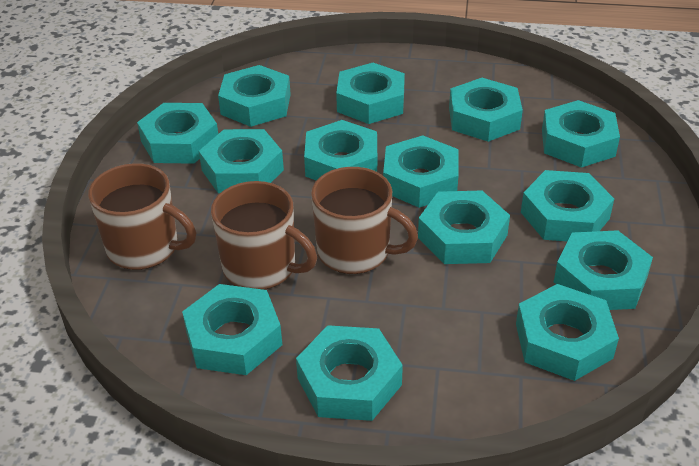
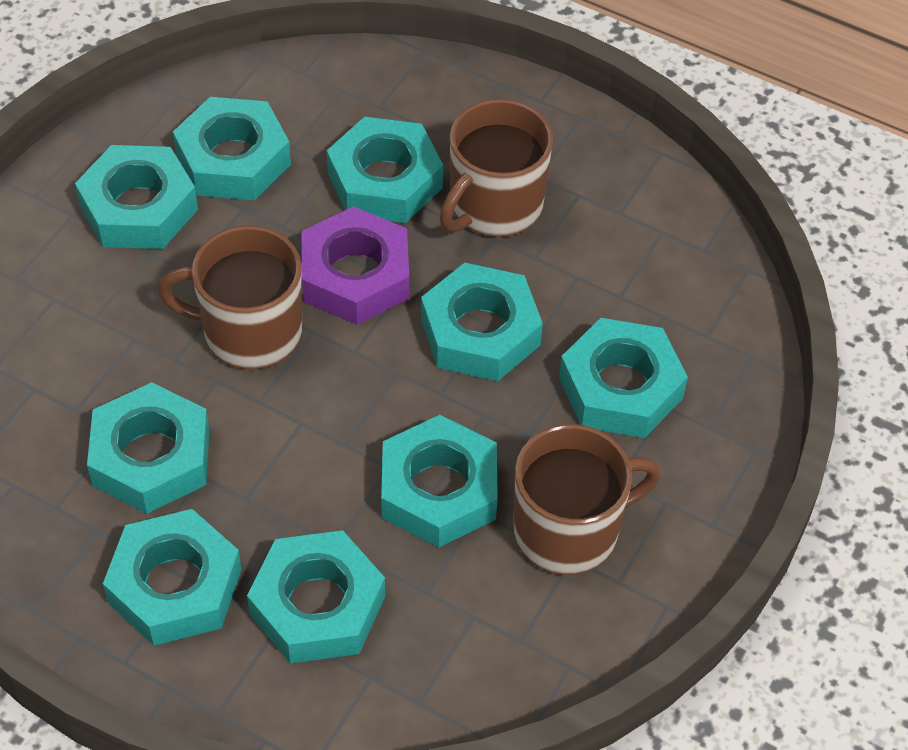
purple nut: 0 -> 1
turquoise nut: 14 -> 9

